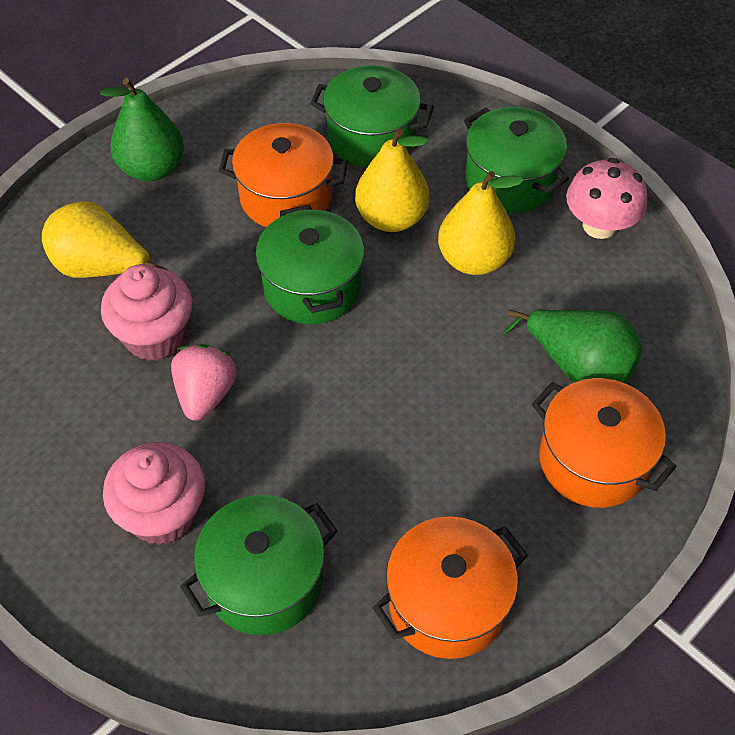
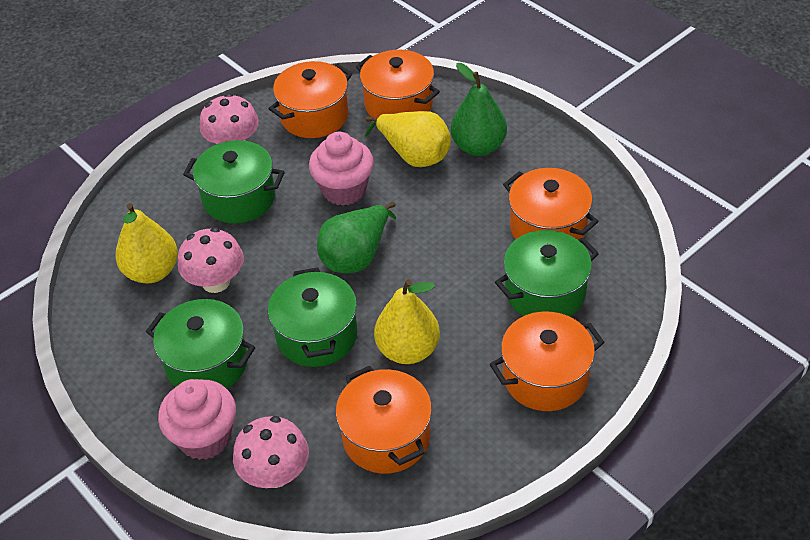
orange pot: 3 -> 5
pink mushroom: 1 -> 3
pink strawberry: 1 -> 0

